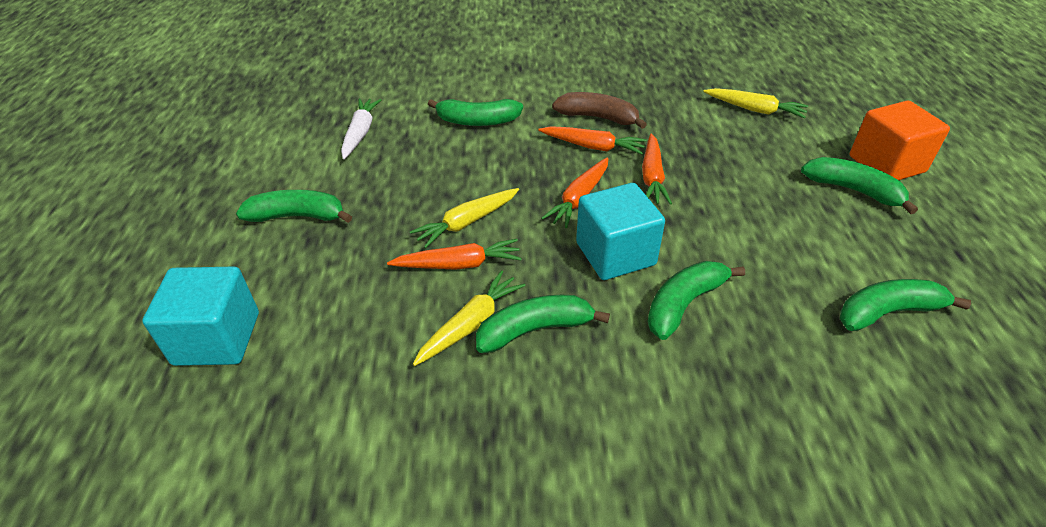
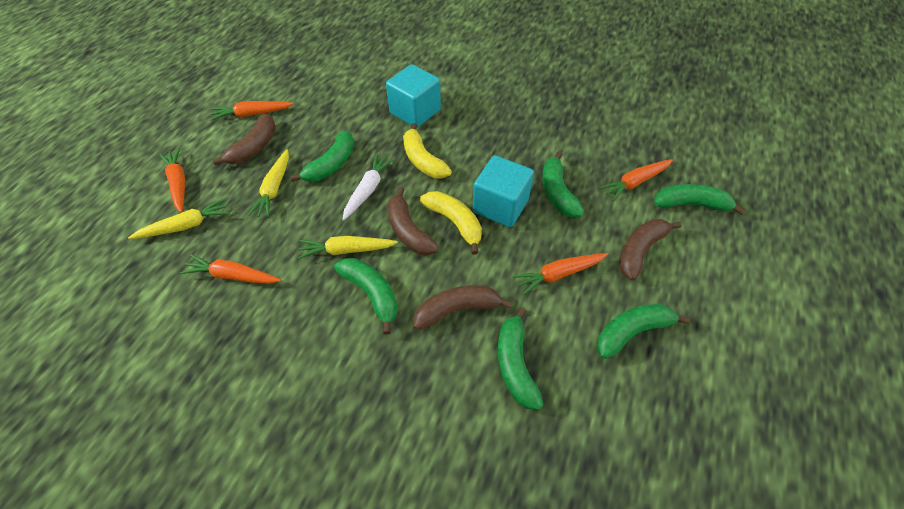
brown banana: 1 -> 4
orange carrot: 4 -> 5
orange cube: 1 -> 0
yellow banana: 0 -> 2

